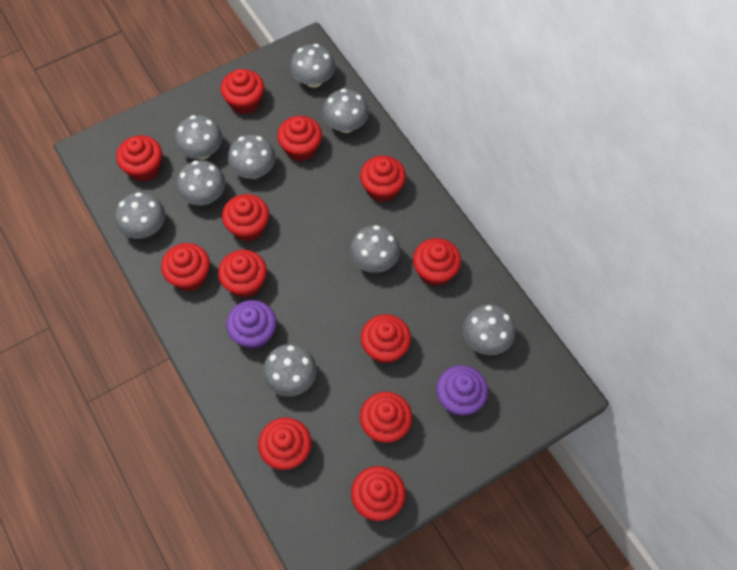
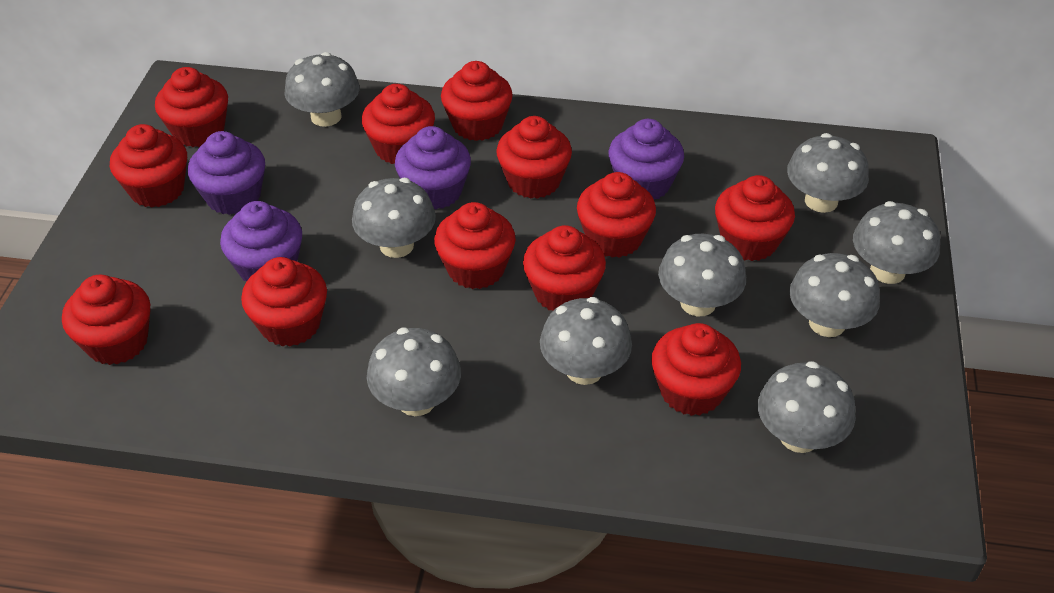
purple cupcake: 2 -> 4

